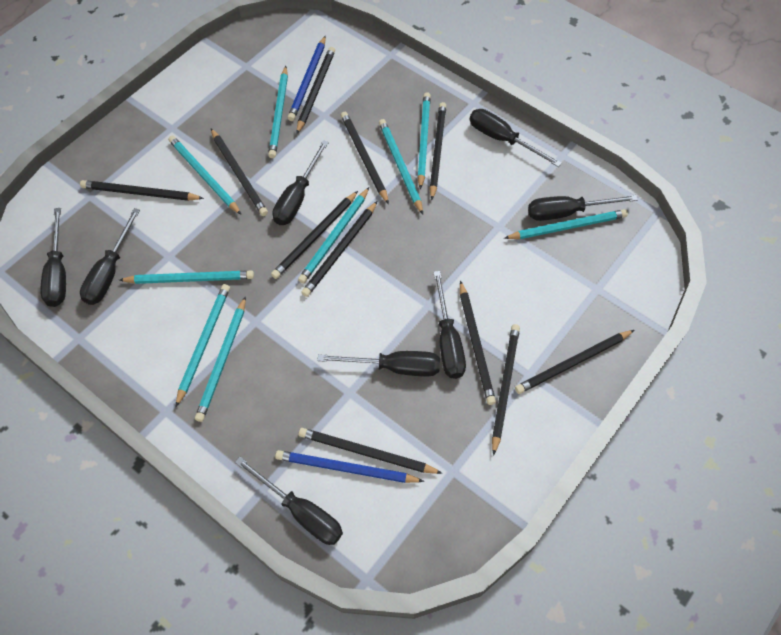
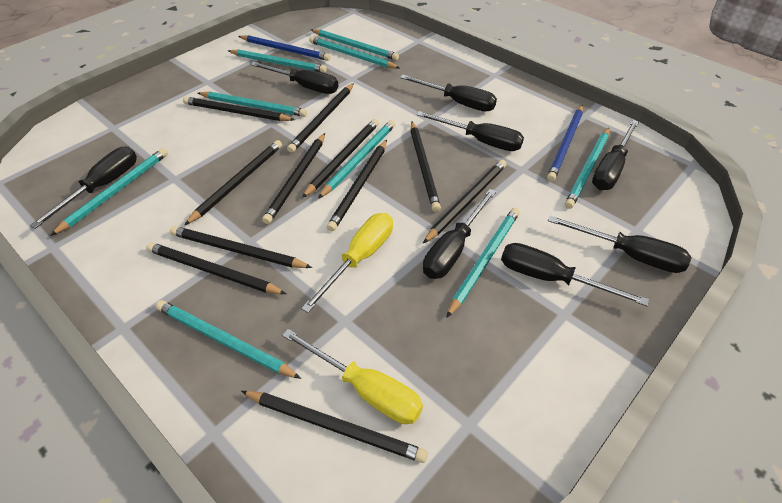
yellow screwdriver: 0 -> 2

